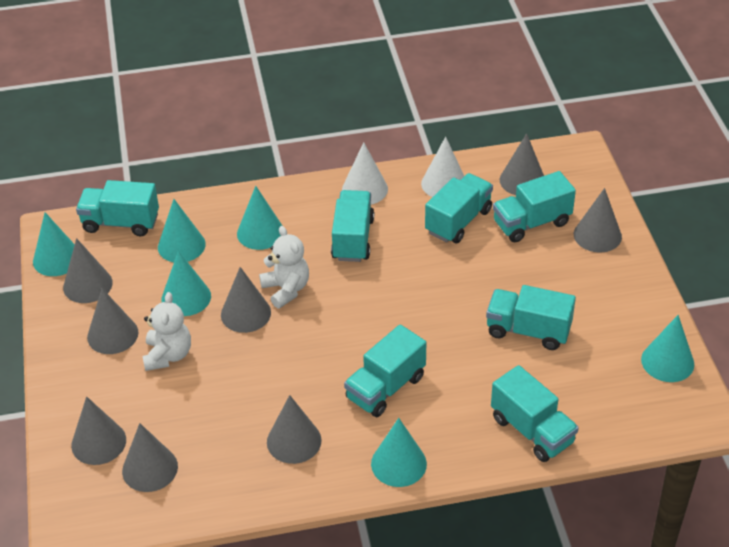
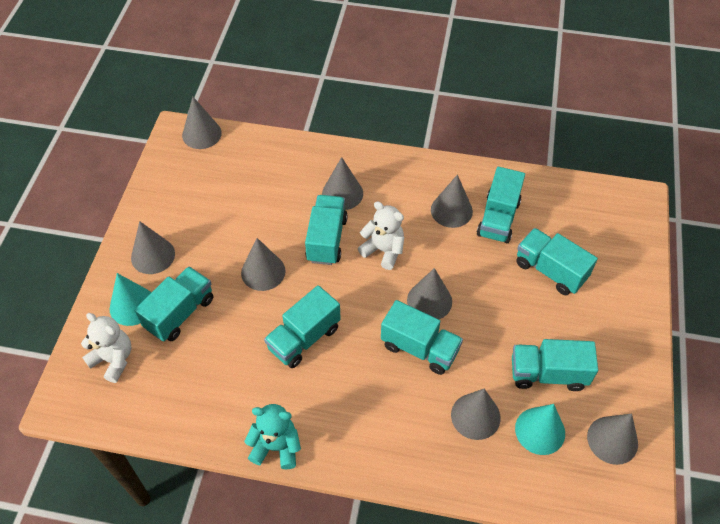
turquoise cone: 6 -> 2
turquoise teddy bear: 0 -> 1
white cone: 2 -> 0

